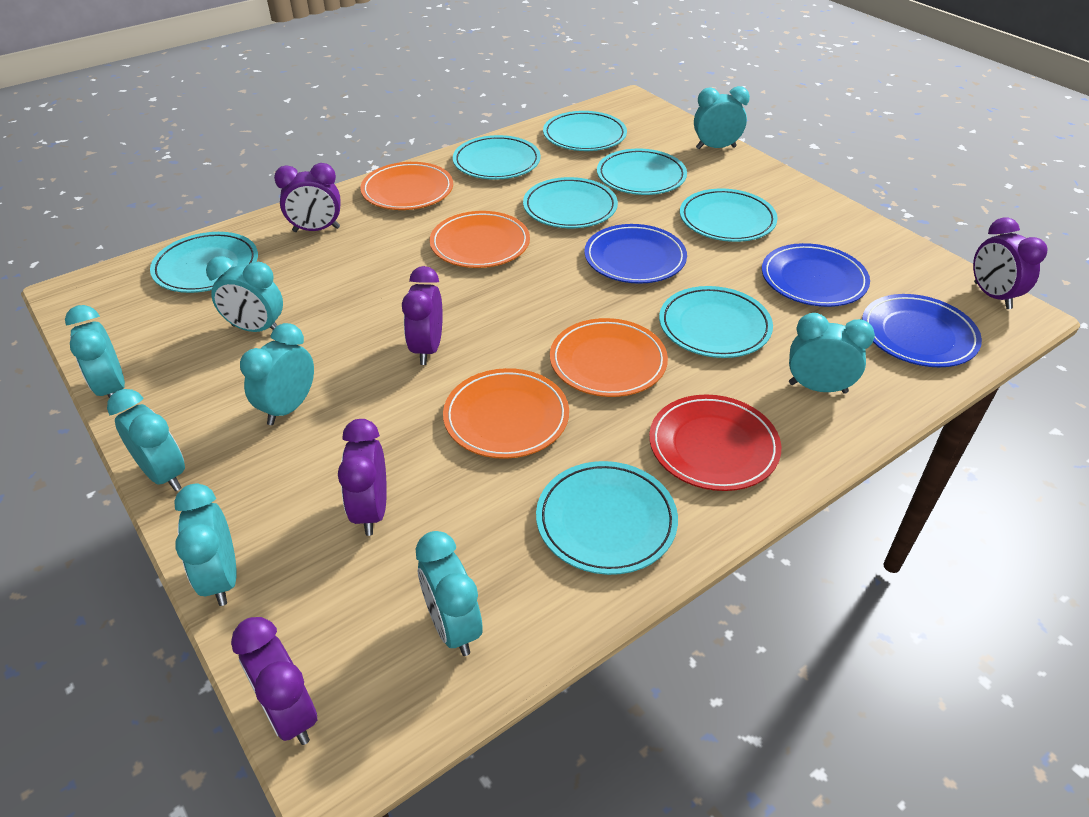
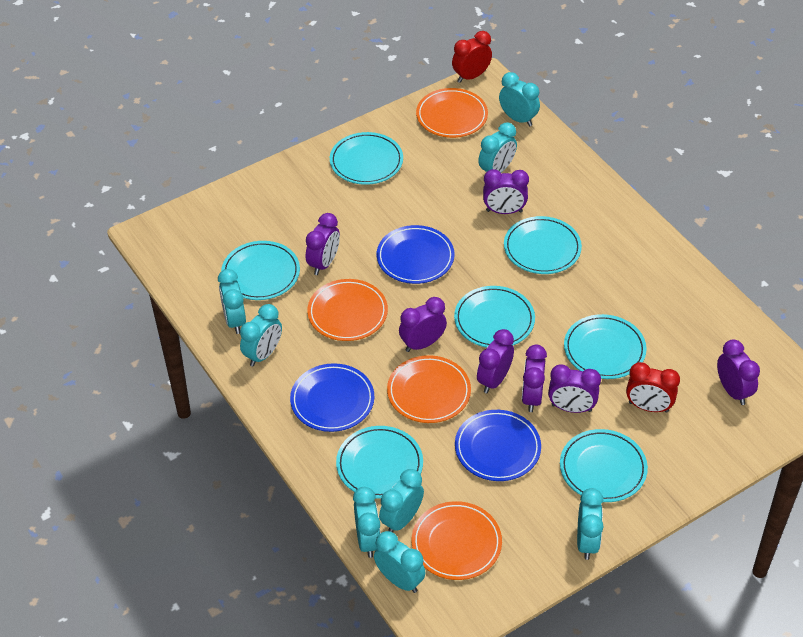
purple clock: 5 -> 7
red clock: 0 -> 2
red plate: 1 -> 0
turquoise plate: 8 -> 7

